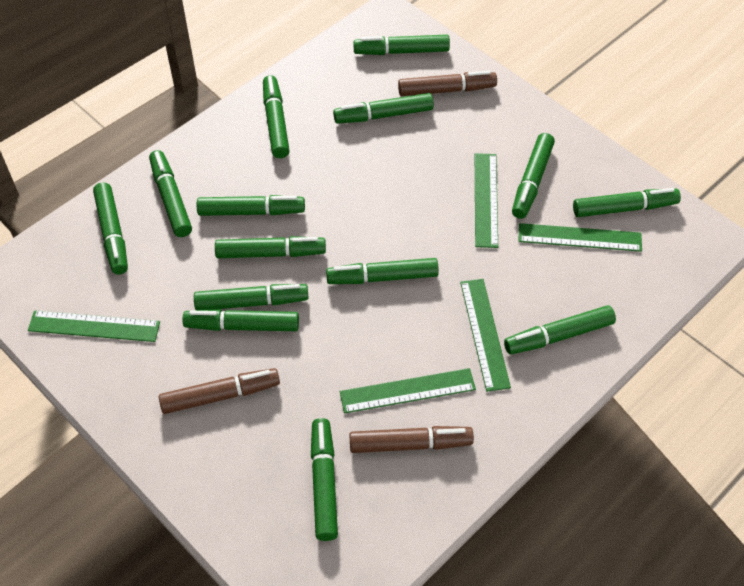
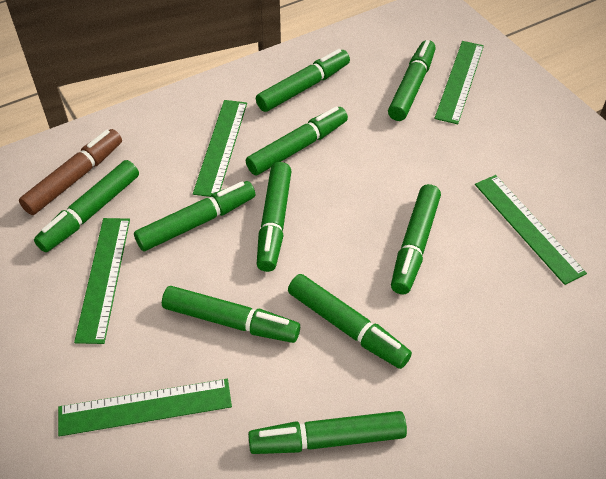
brown marker: 3 -> 1
green marker: 14 -> 10

